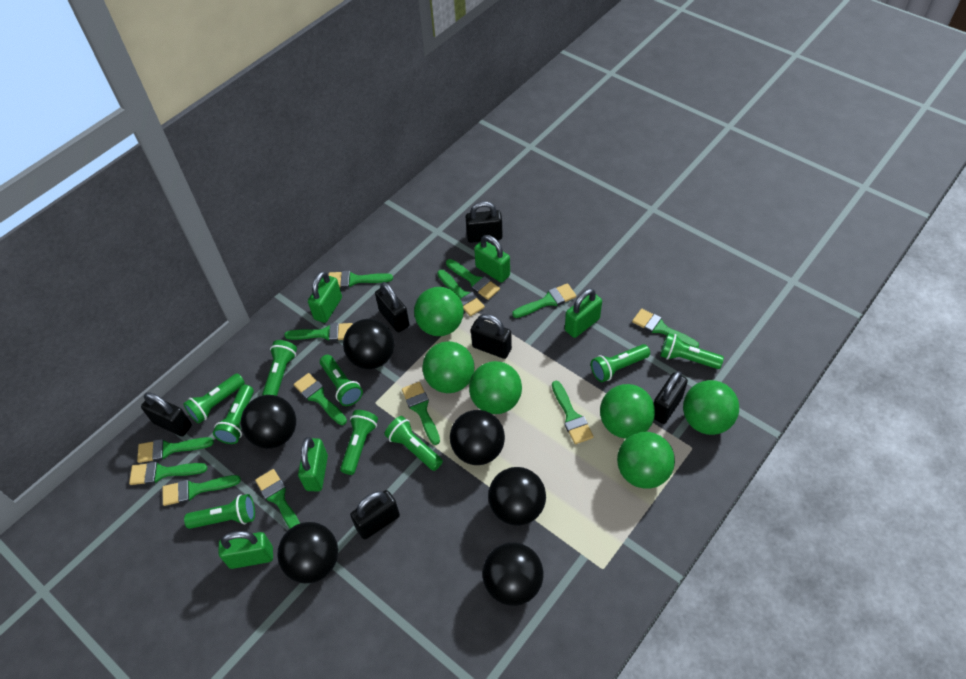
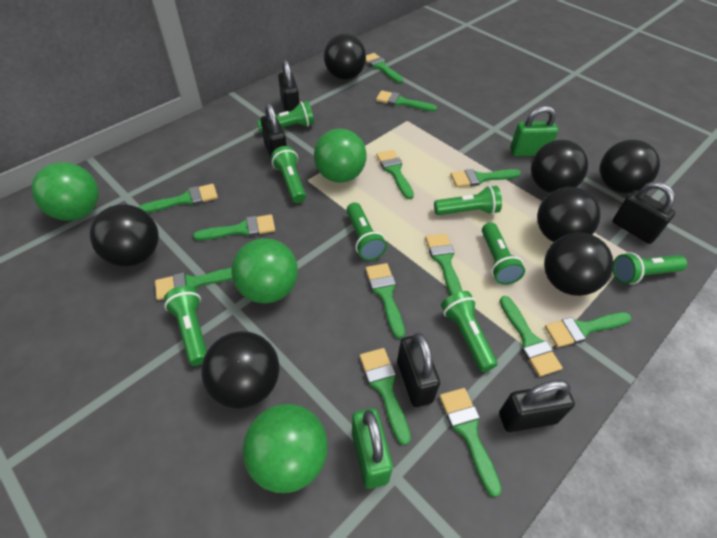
black ball: 6 -> 7
black padlock: 6 -> 5
green ball: 6 -> 4
green flashlight: 9 -> 8
green padlock: 5 -> 2

